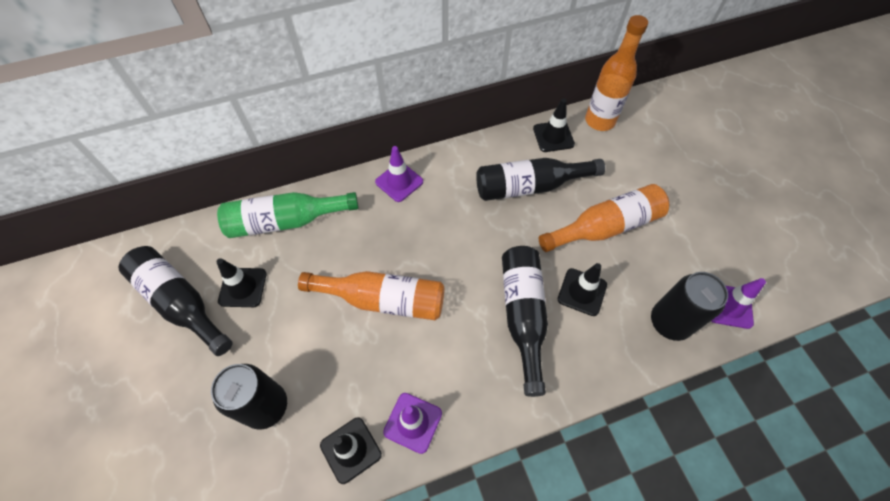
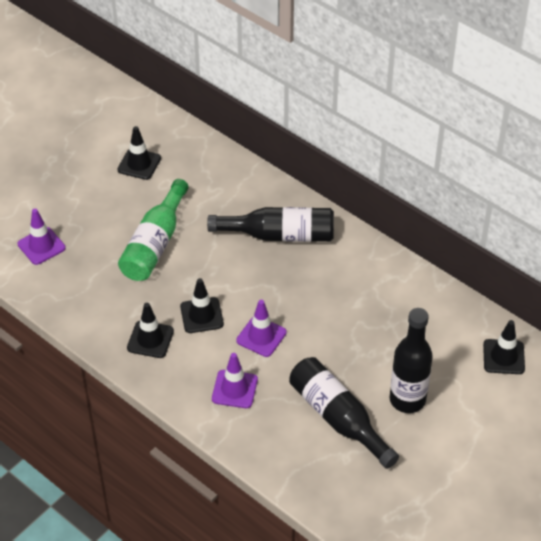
black can: 2 -> 0
orange bottle: 3 -> 0

